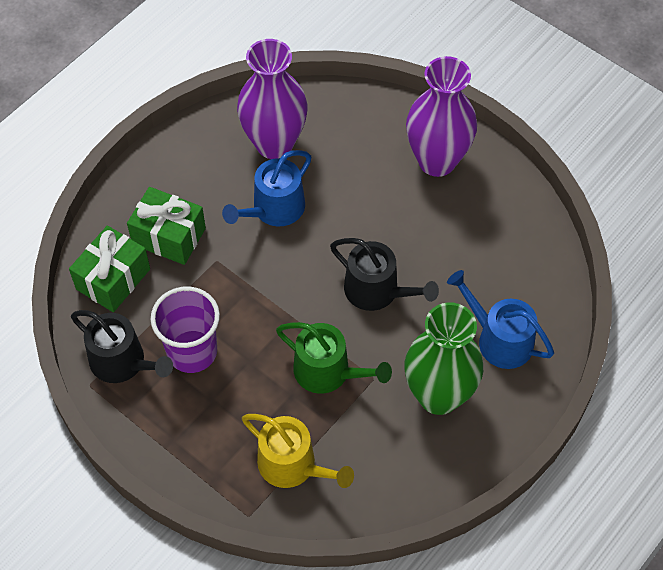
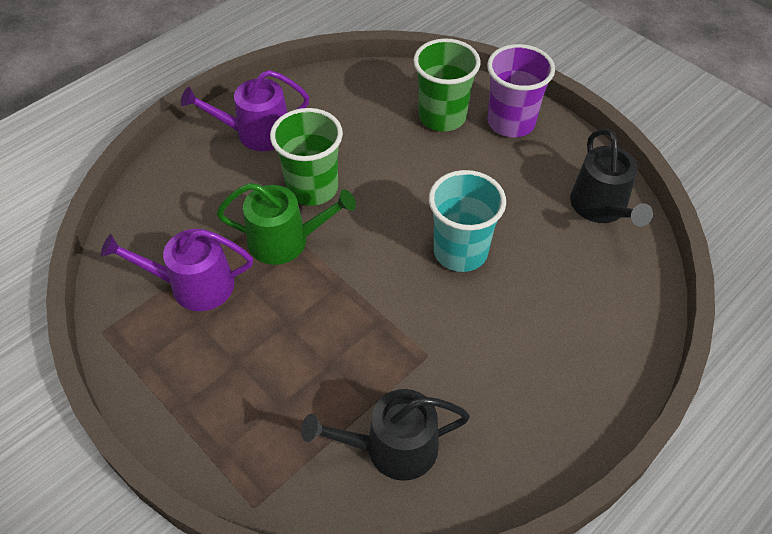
blue watering can: 2 -> 0
green cup: 0 -> 2
green gift: 2 -> 0
green vase: 1 -> 0
purple vase: 2 -> 0
purple watering can: 0 -> 2
turquoise cup: 0 -> 1
yellow watering can: 1 -> 0

